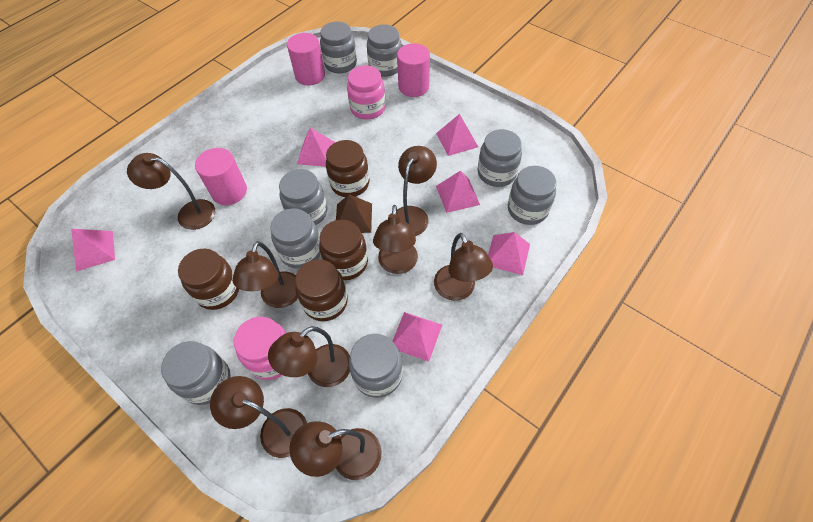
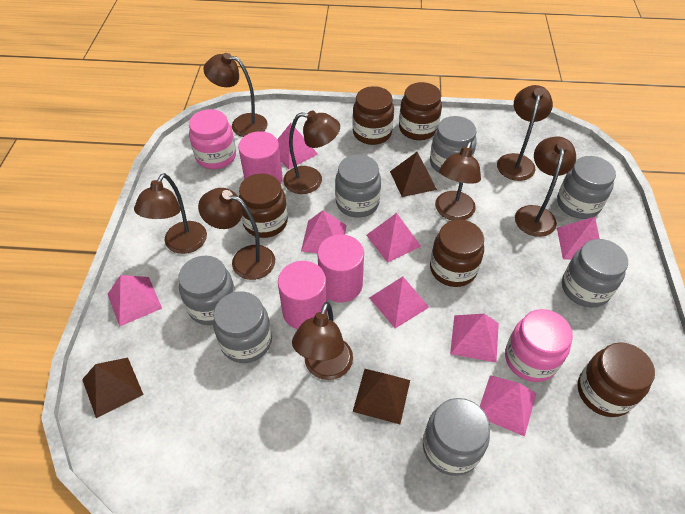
brown jar: 4 -> 5
brown pyramid: 1 -> 3
grey jar: 8 -> 7
pink pyramid: 6 -> 8

